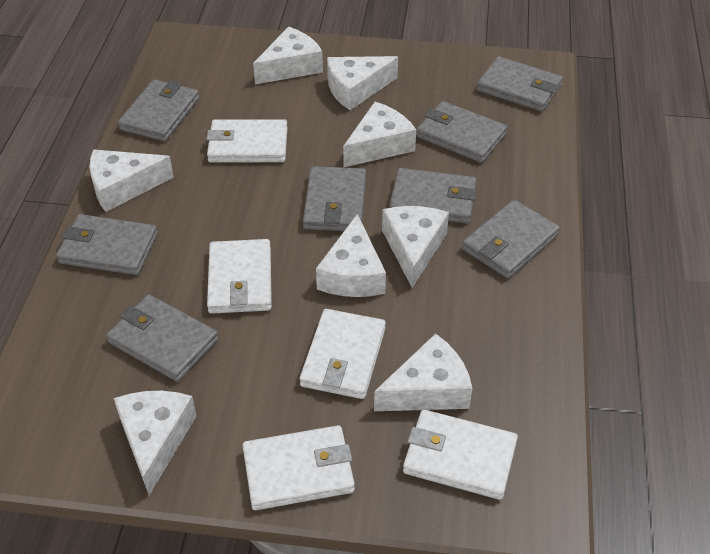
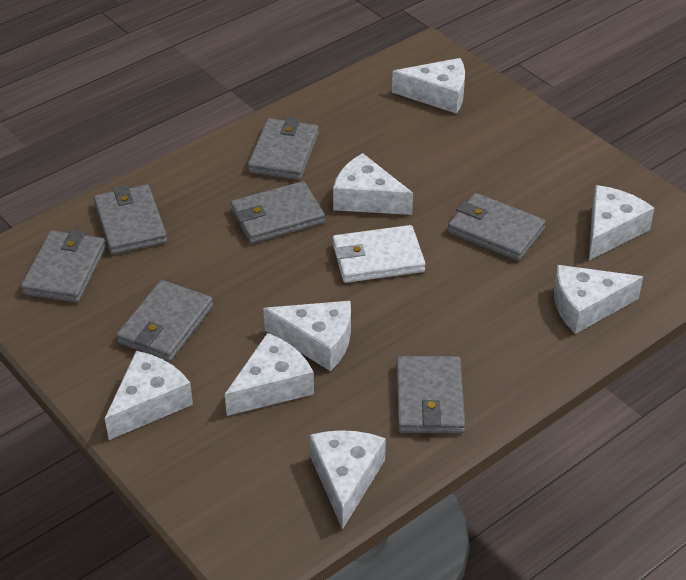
grey wallet: 8 -> 7
white wallet: 5 -> 1

